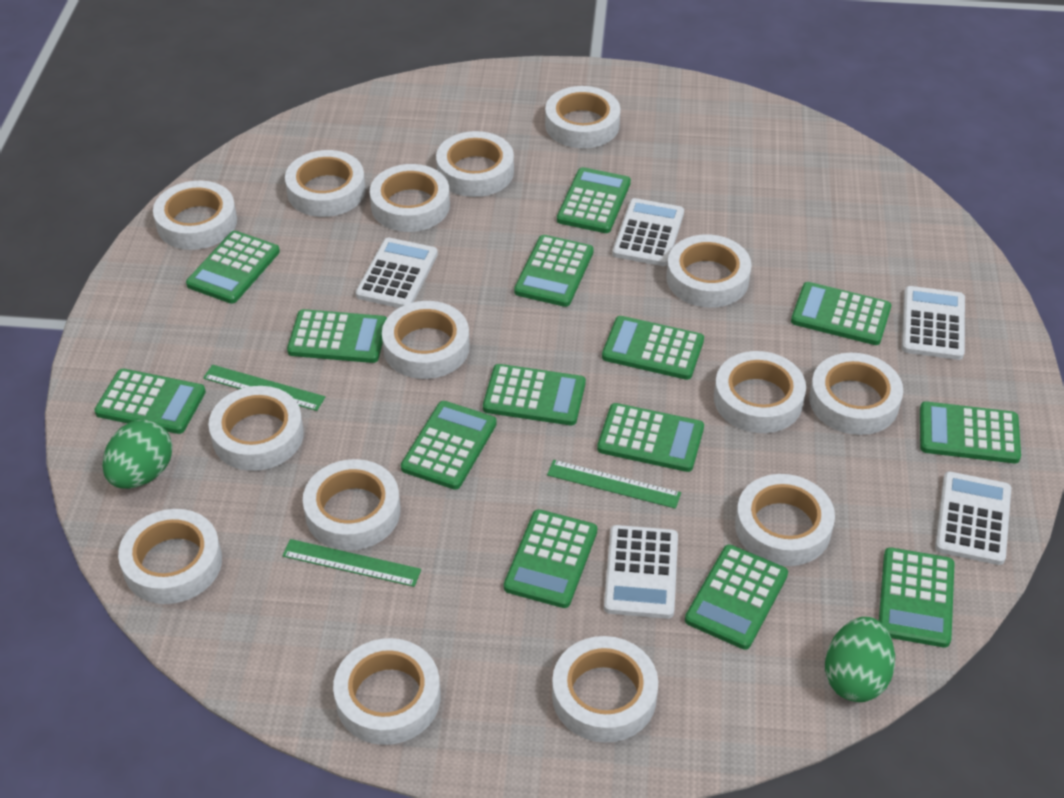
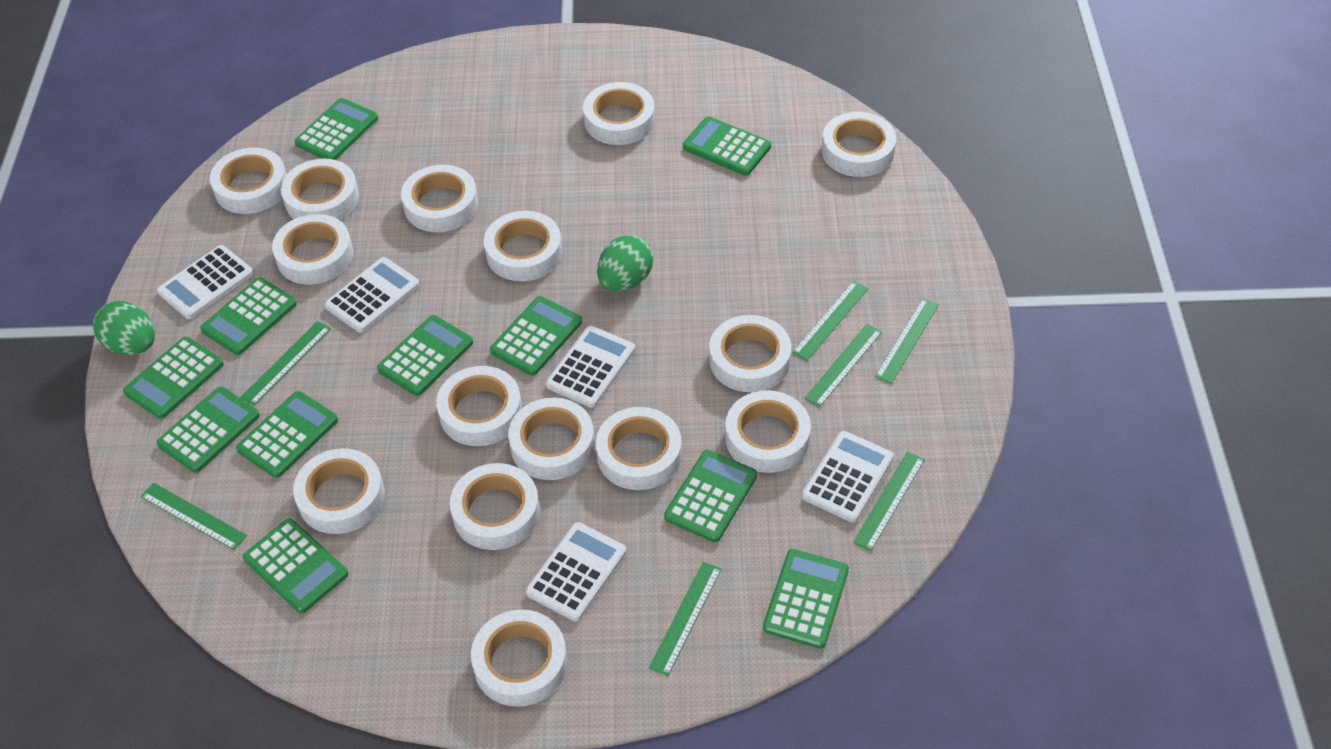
green calculator: 14 -> 11
green ruler: 3 -> 7

